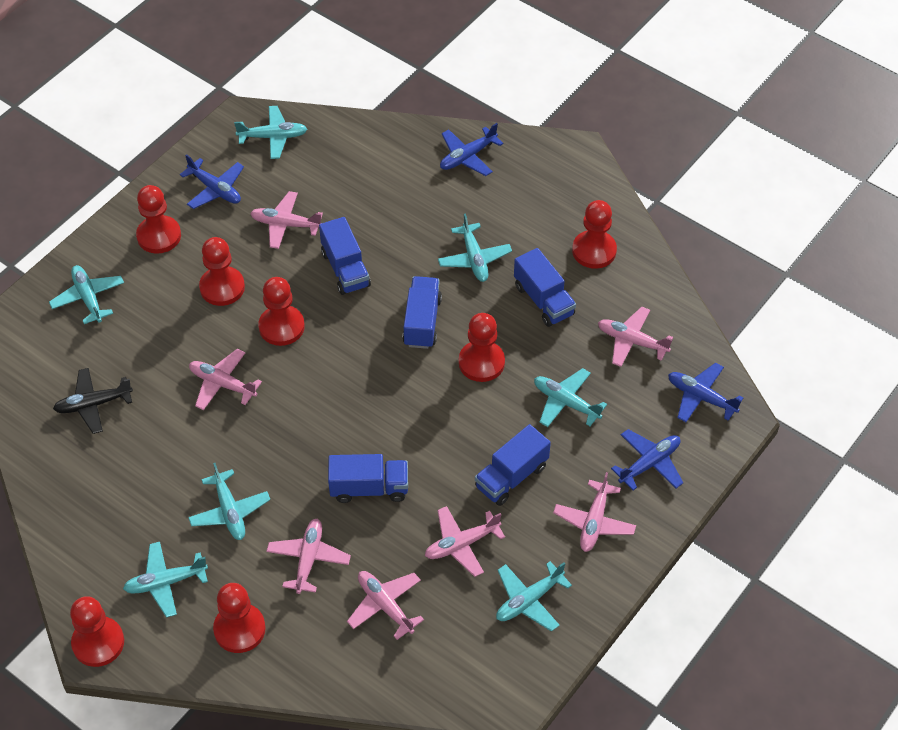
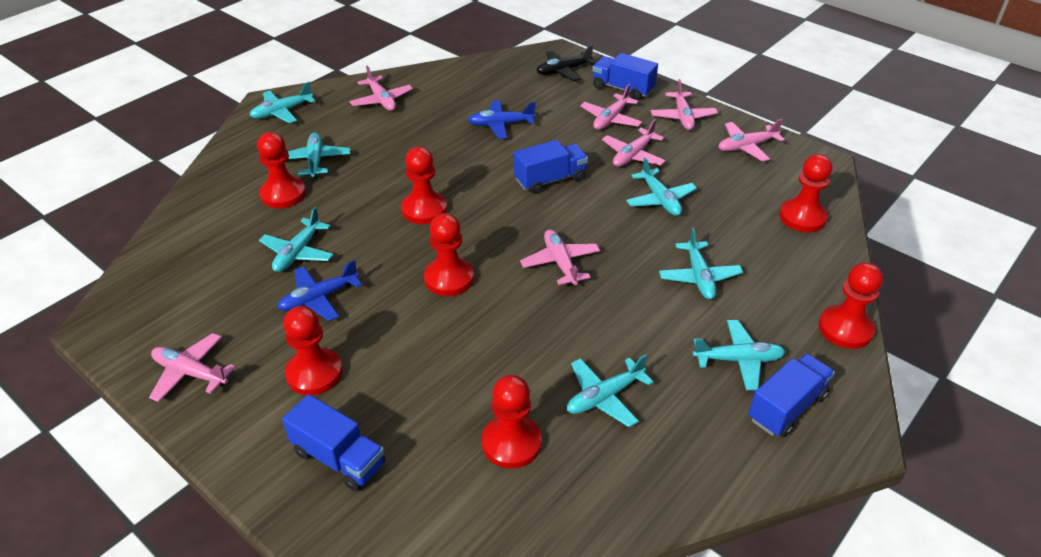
blue plane: 4 -> 2
blue truck: 5 -> 4

